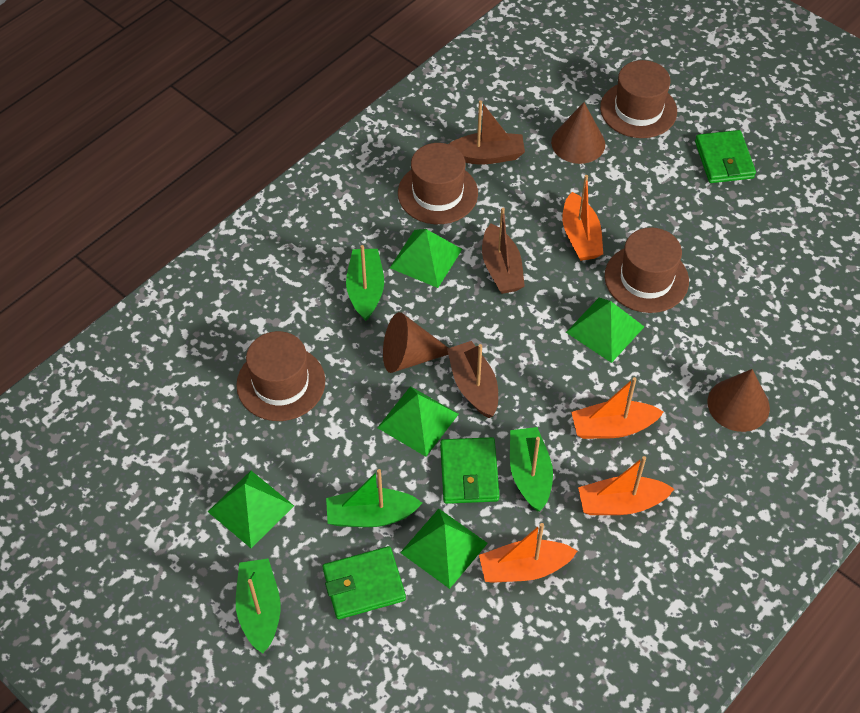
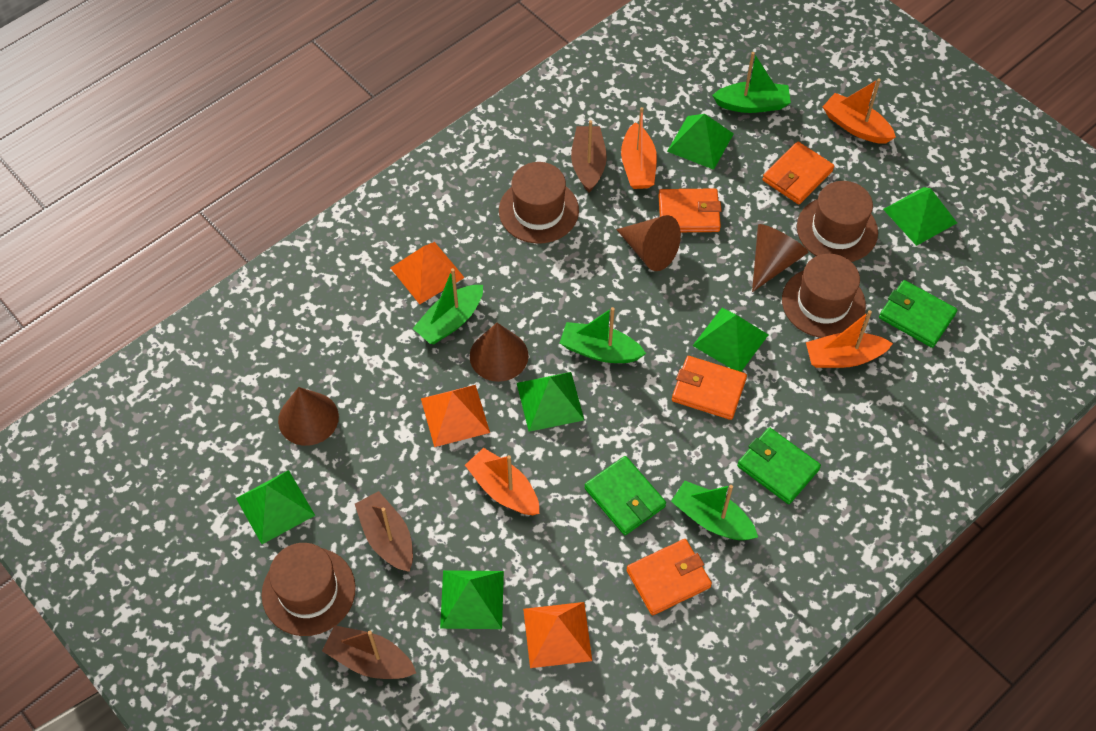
brown cone: 3 -> 4
green pyramid: 5 -> 6
orange pyramid: 0 -> 3
orange wallet: 0 -> 4

